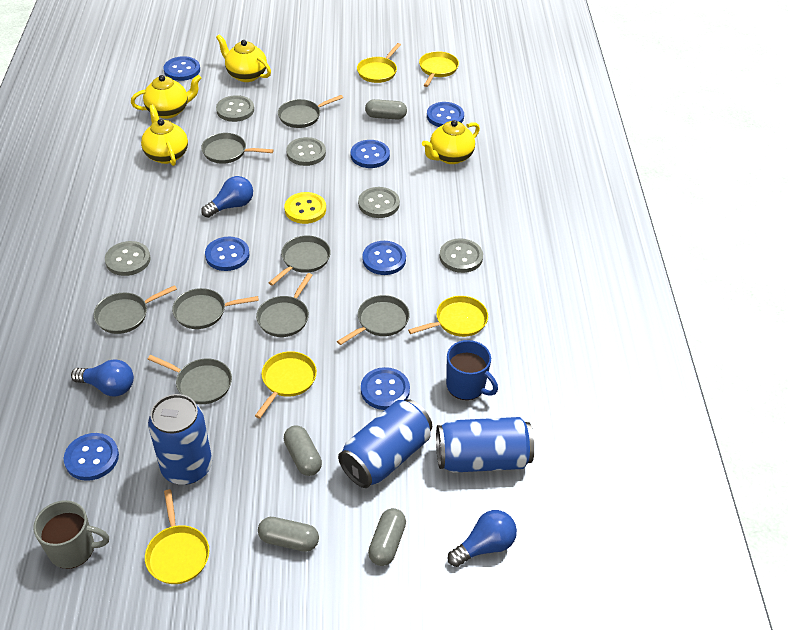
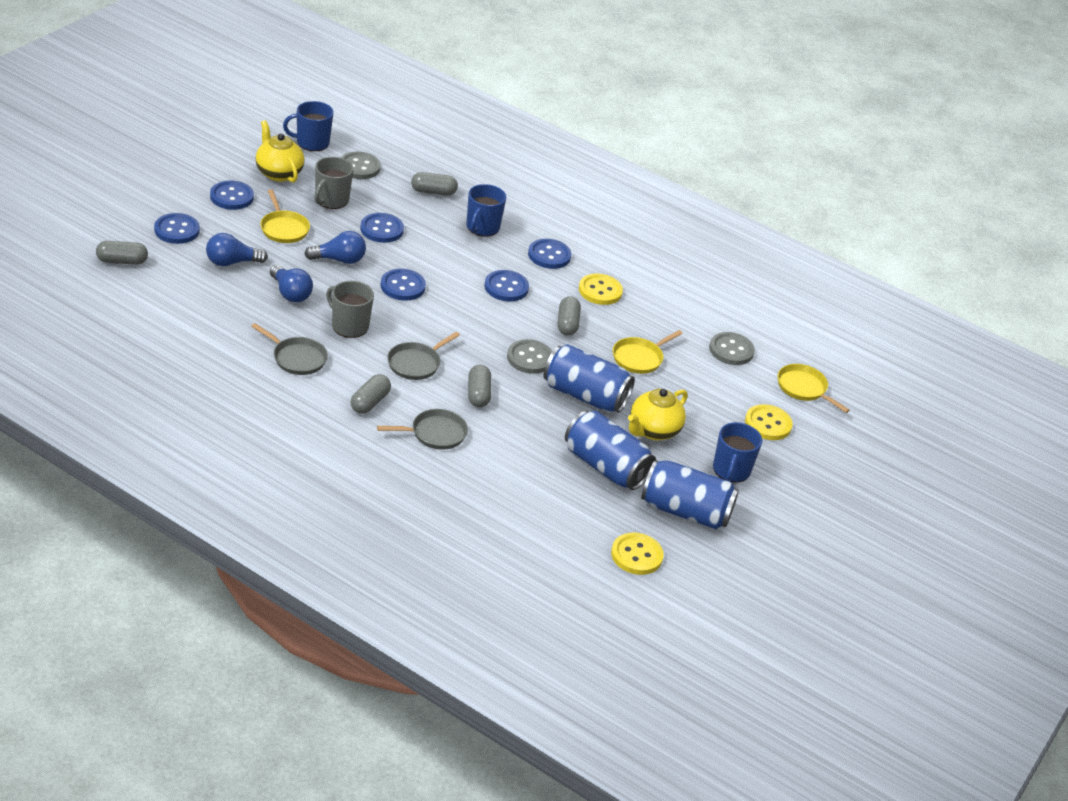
blue button: 7 -> 6
blue mug: 1 -> 3
grey button: 5 -> 3
grey capsule: 4 -> 5
grey mug: 1 -> 2
grey pan: 8 -> 3
yellow button: 1 -> 3
yellow pan: 5 -> 3
yellow teapot: 4 -> 2

